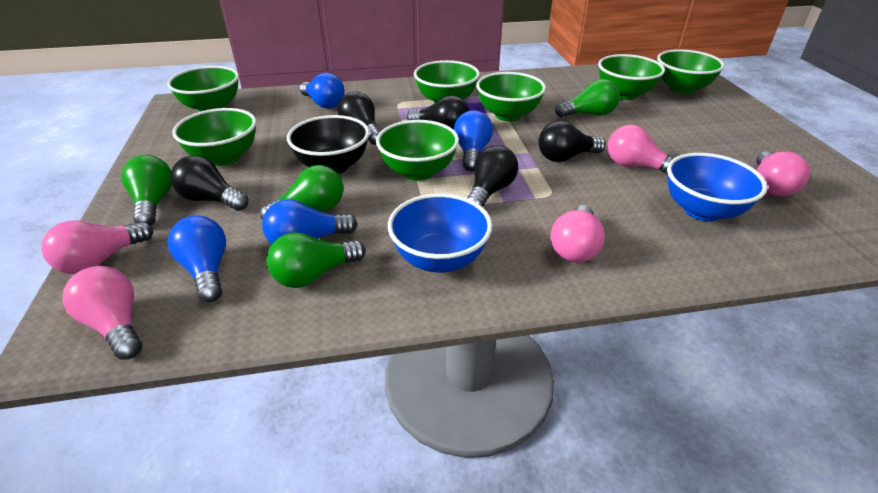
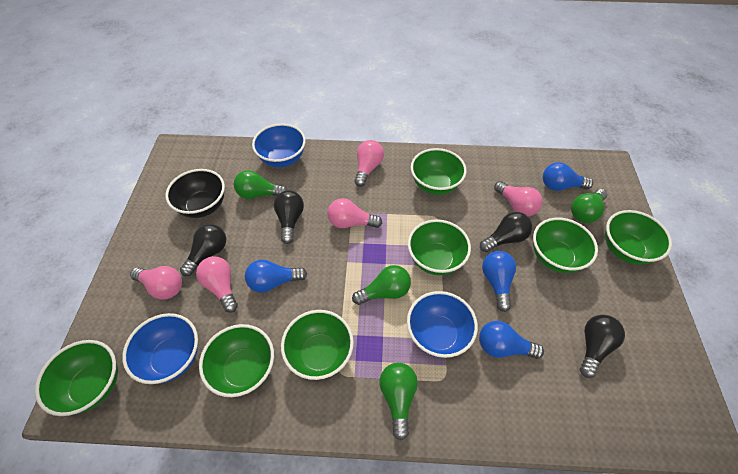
black light bulb: 5 -> 4
blue bowl: 2 -> 3

